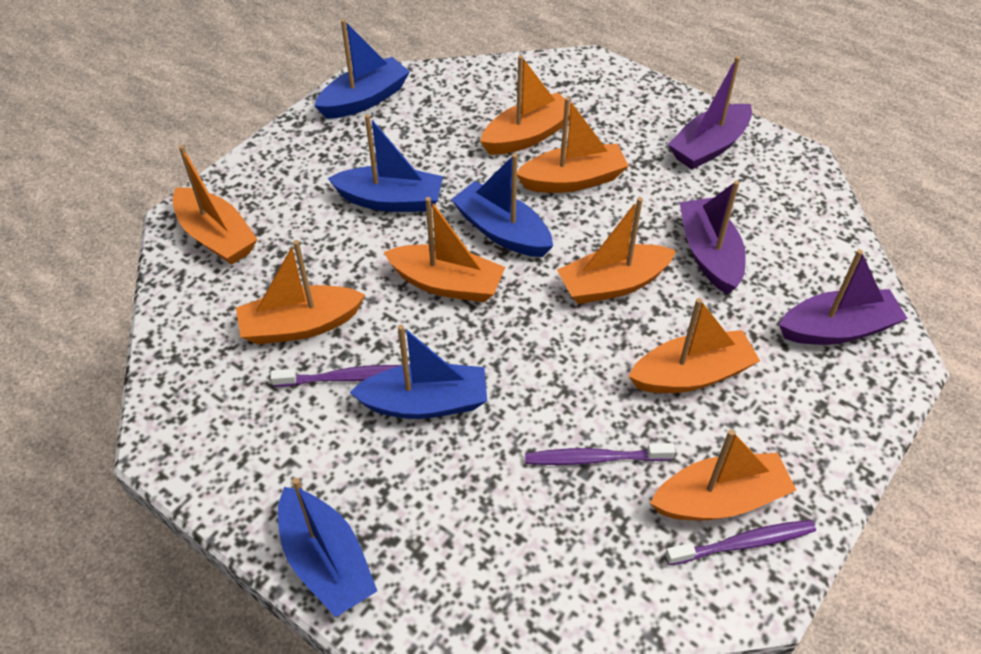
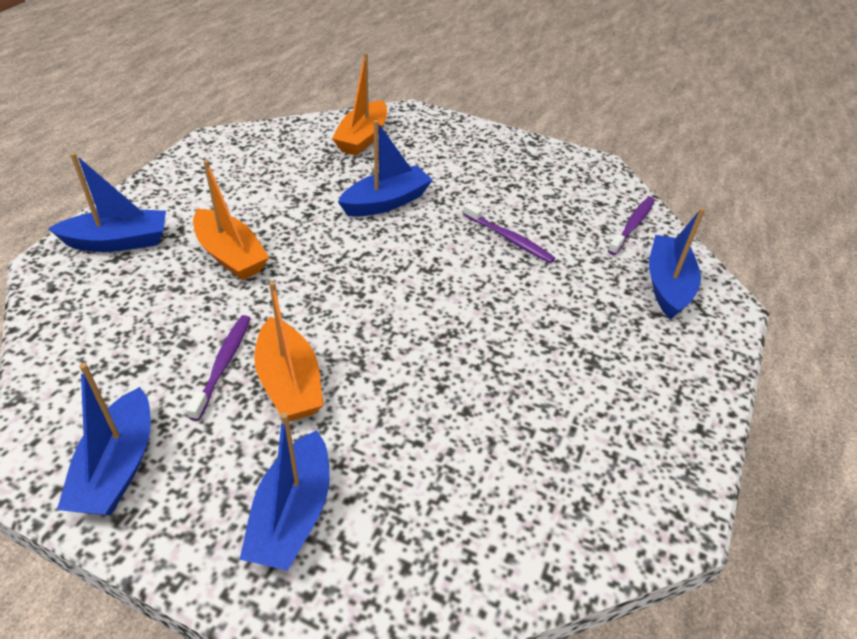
orange boat: 8 -> 3
purple boat: 3 -> 0

